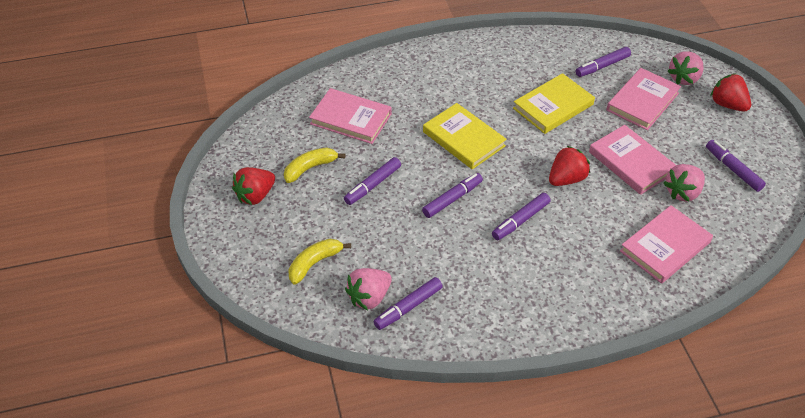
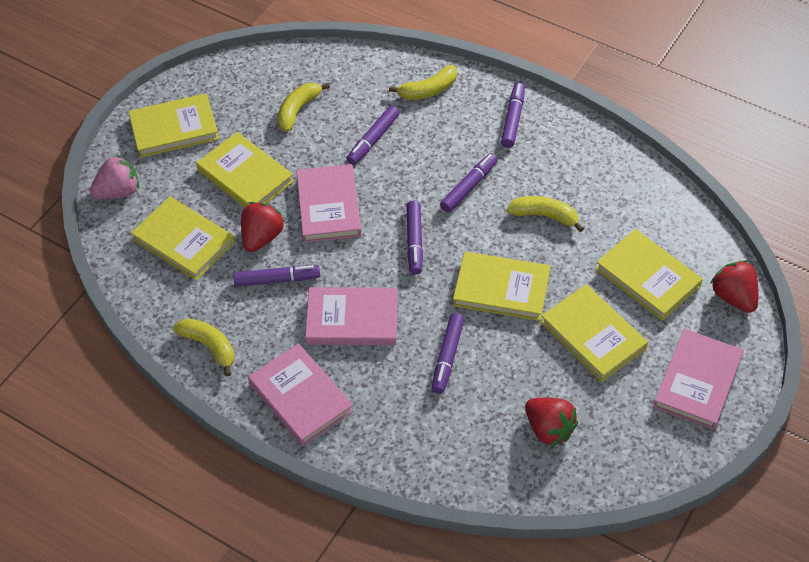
pink strawberry: 3 -> 1
yellow banana: 2 -> 4
yellow book: 2 -> 6

